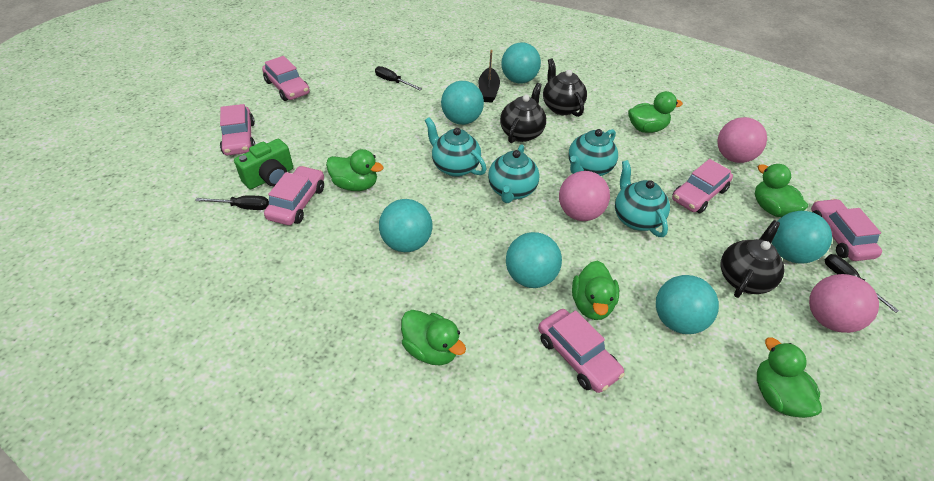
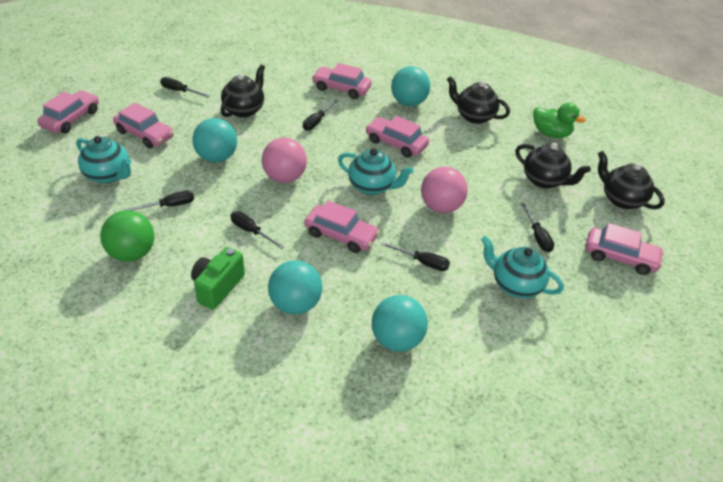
black boat: 1 -> 0
black screwdriver: 3 -> 6
black teapot: 3 -> 4
green ball: 0 -> 1
green duck: 6 -> 1
pink ball: 3 -> 2
turquoise ball: 6 -> 4
turquoise teapot: 4 -> 3

